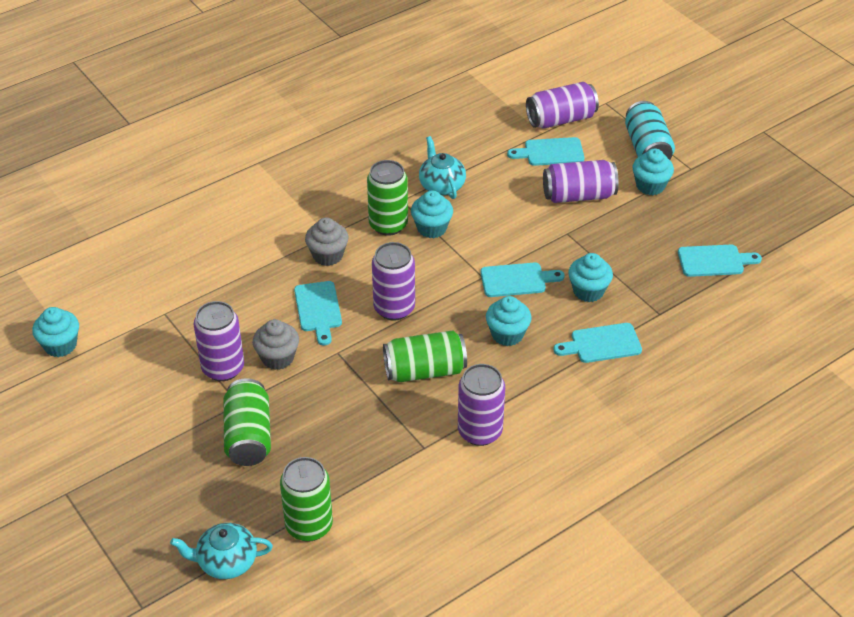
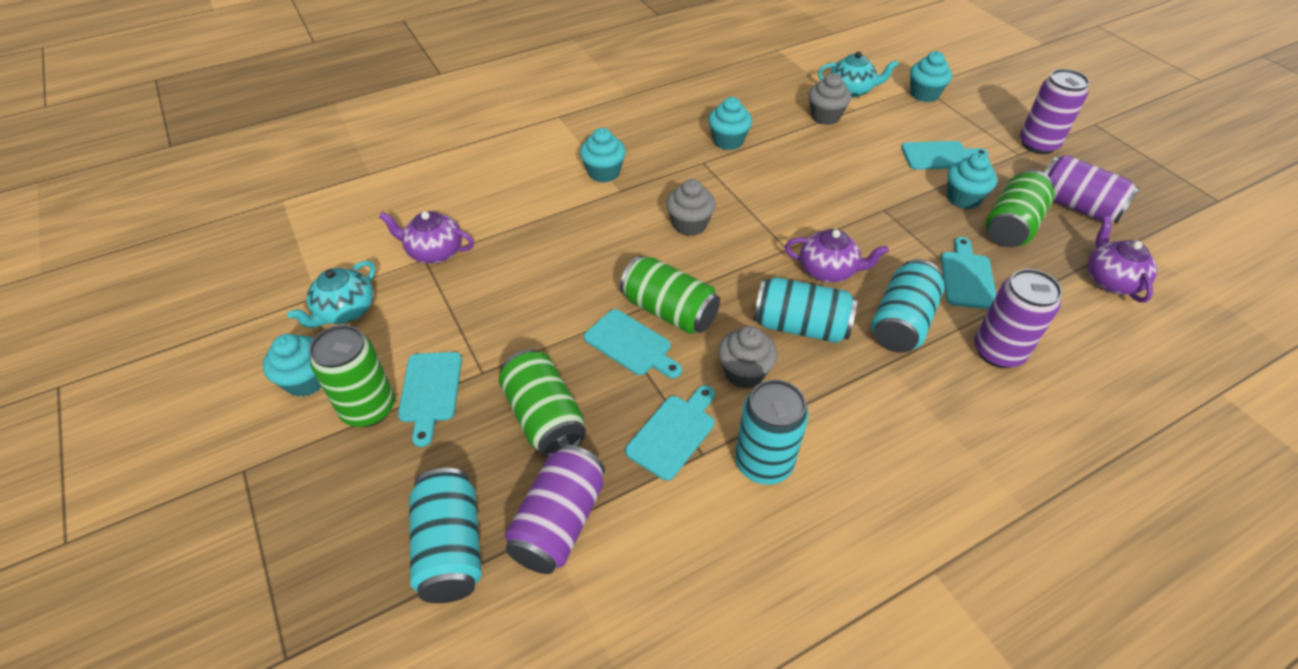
grey cupcake: 2 -> 3
purple can: 5 -> 4
purple teapot: 0 -> 3
turquoise can: 1 -> 4

